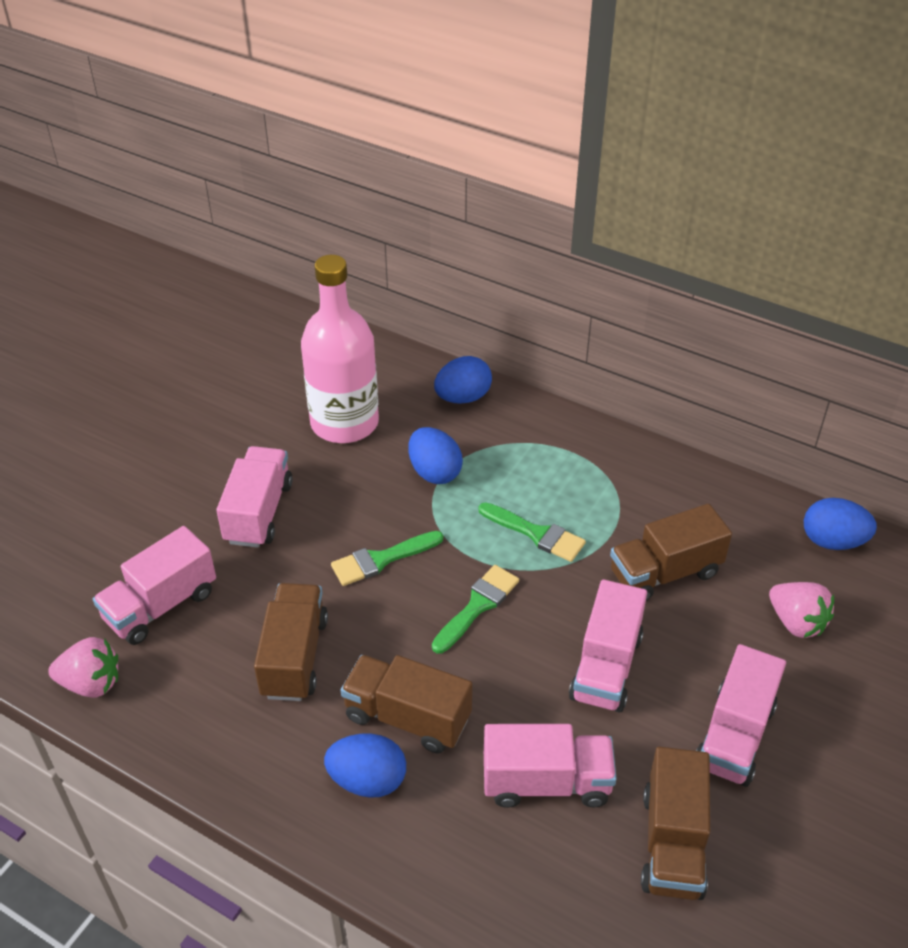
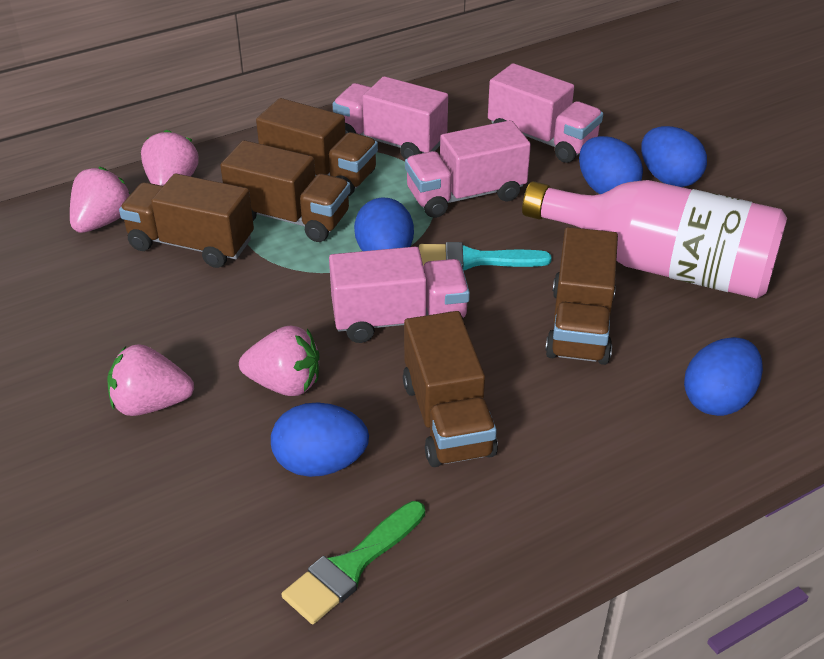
blue egg: 4 -> 5
brown truck: 4 -> 5
green brush: 3 -> 1
pink strawberry: 2 -> 4
pink truck: 5 -> 4
turquoise brush: 0 -> 1

